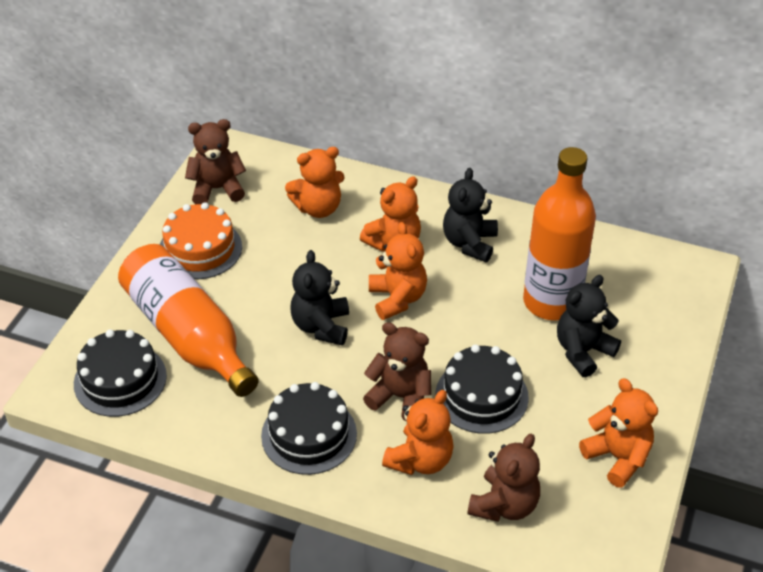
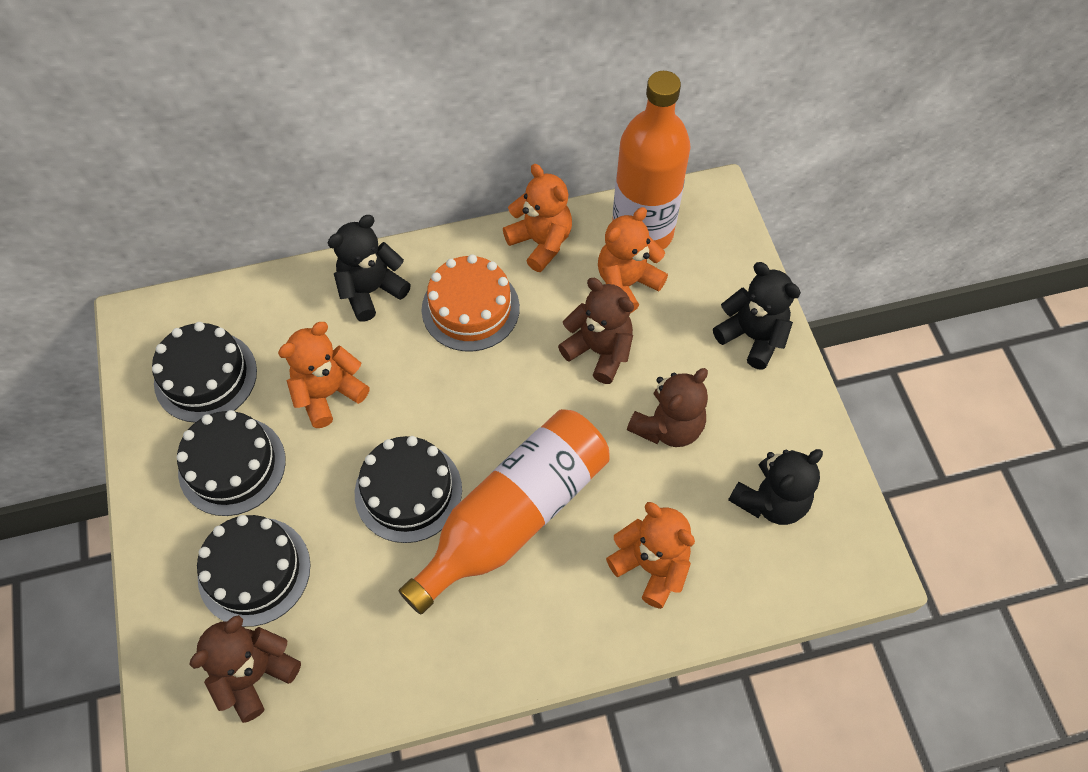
black cake: 3 -> 4
orange teddy bear: 5 -> 4

